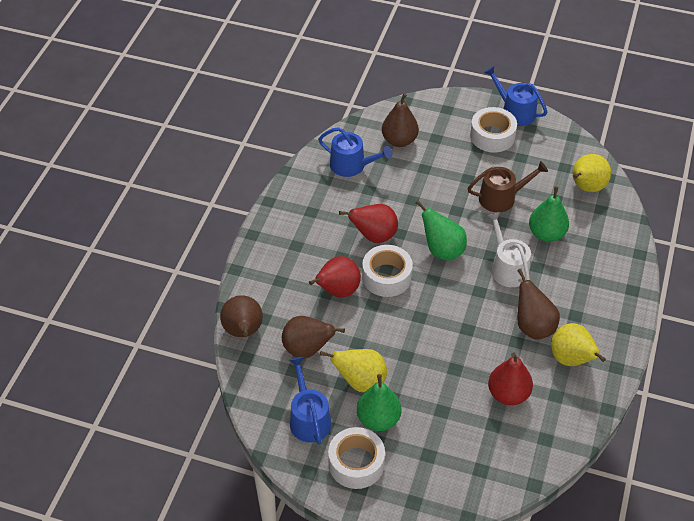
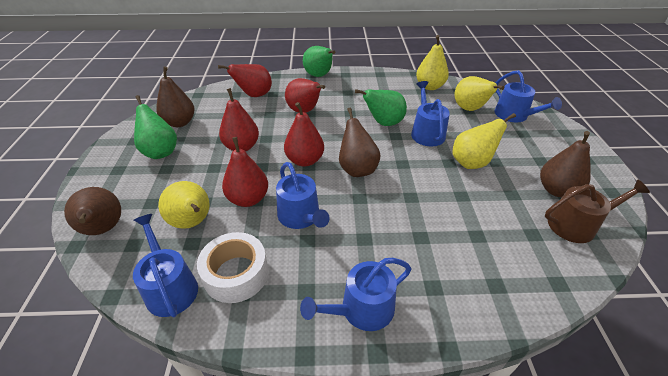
blue watering can: 3 -> 5
red pear: 3 -> 5
white tape: 3 -> 1
white watering can: 1 -> 0
yellow pear: 3 -> 4

